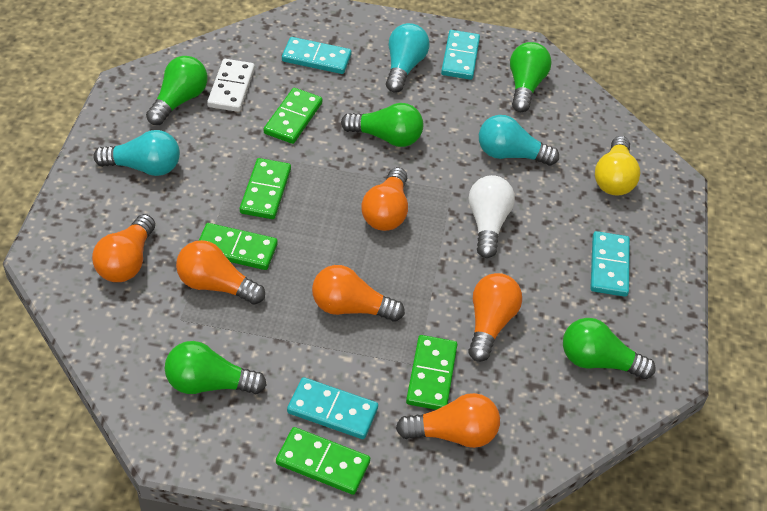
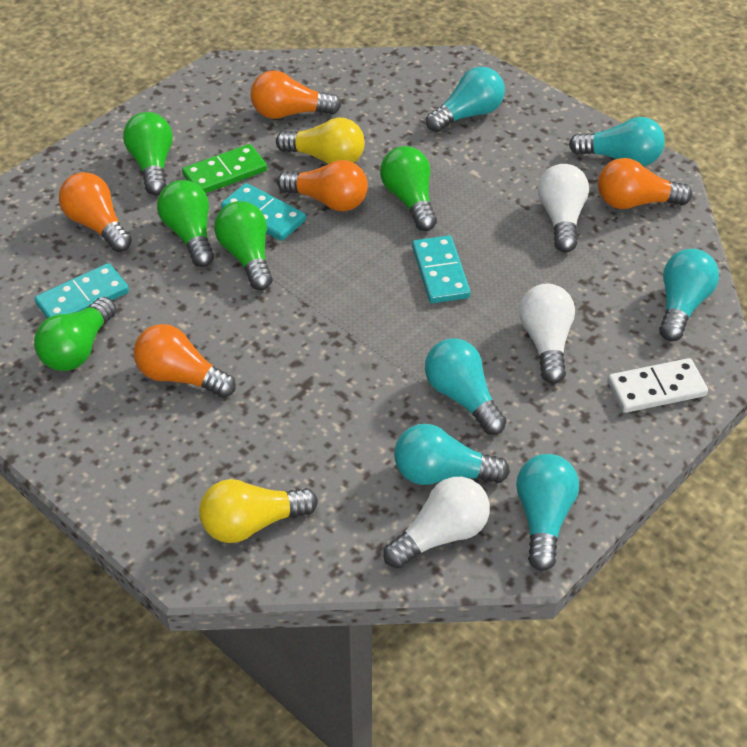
green domino: 5 -> 1
orange light bulb: 6 -> 5
turquoise domino: 4 -> 3
turquoise light bulb: 3 -> 6
white light bulb: 1 -> 3
yellow light bulb: 1 -> 2

